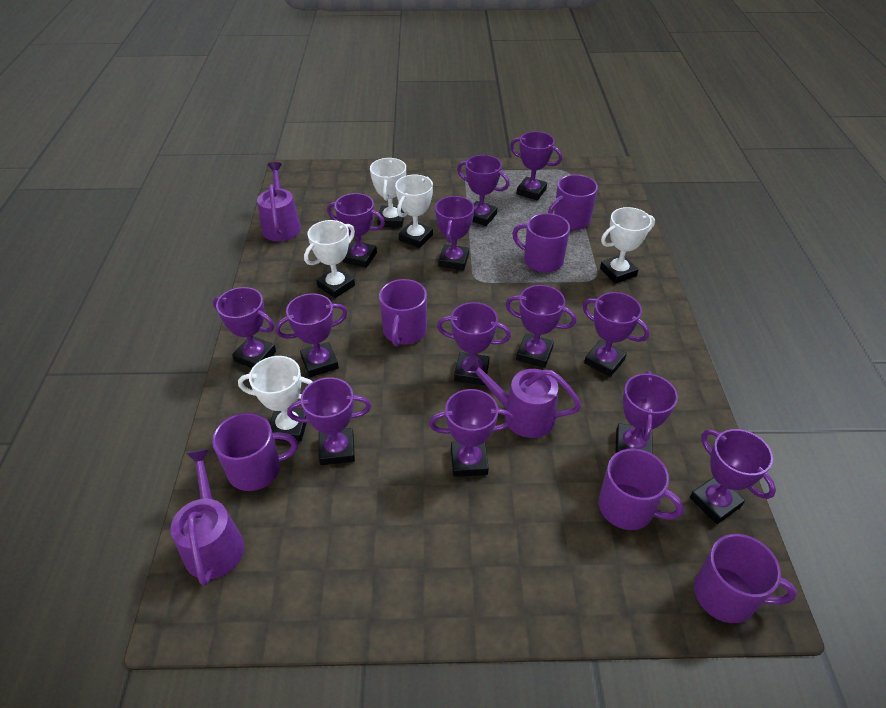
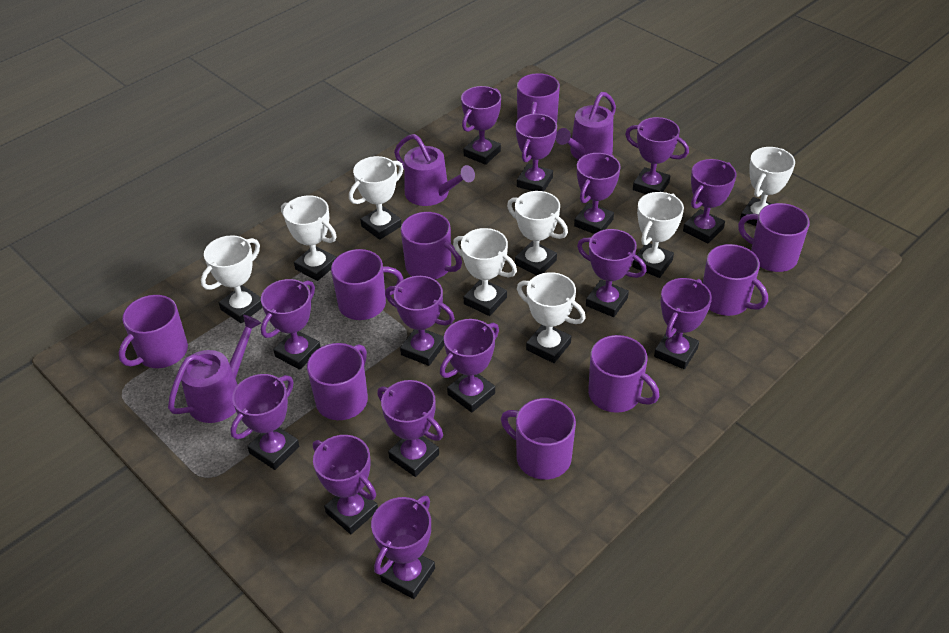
purple mug: 6 -> 9
purple trophy: 13 -> 14
white trophy: 5 -> 8

